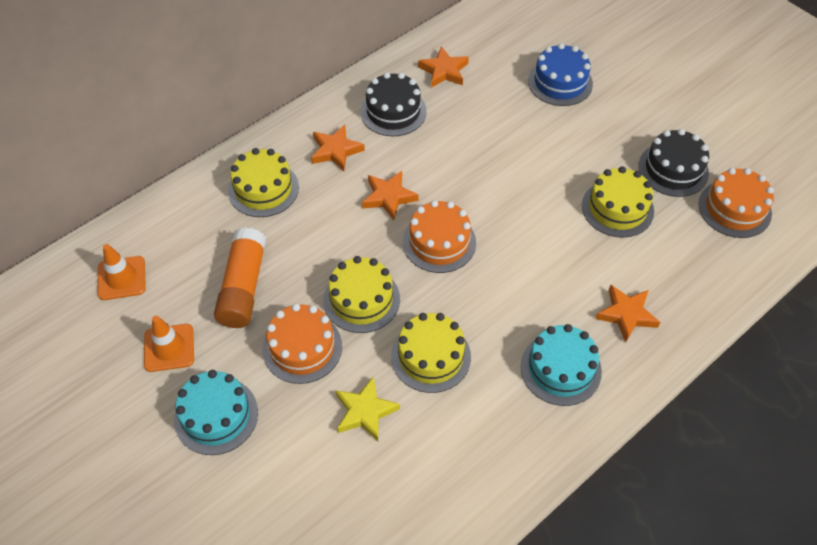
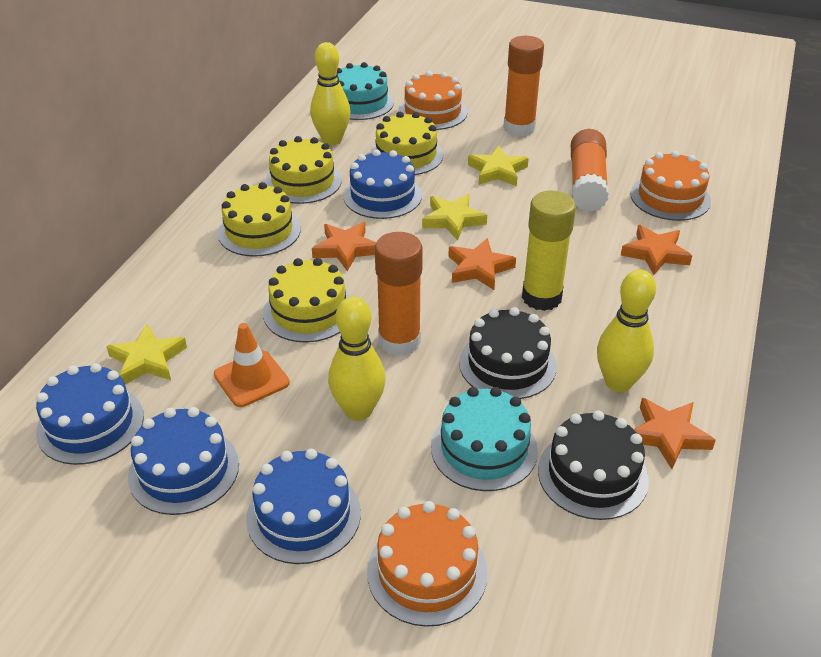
blue cake: 1 -> 4
orange glue stick: 1 -> 3
orange traffic cone: 2 -> 1
yellow bowling pin: 0 -> 3
yellow glue stick: 0 -> 1
yellow star: 1 -> 3

